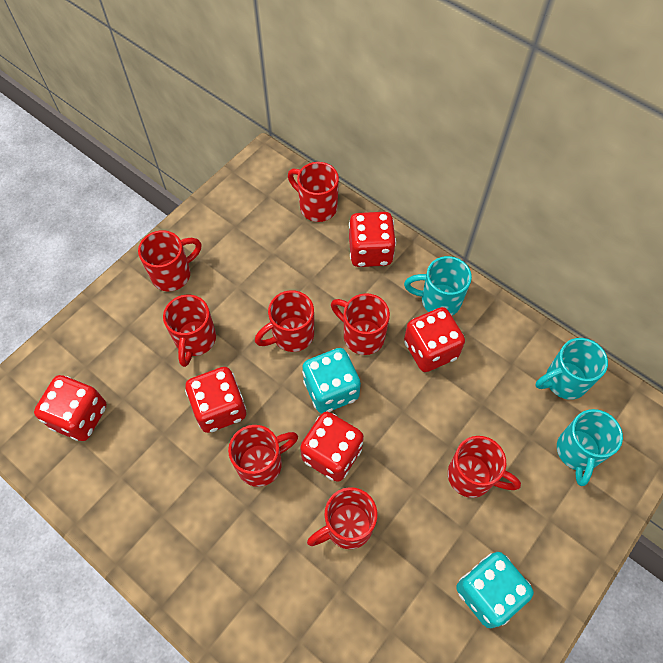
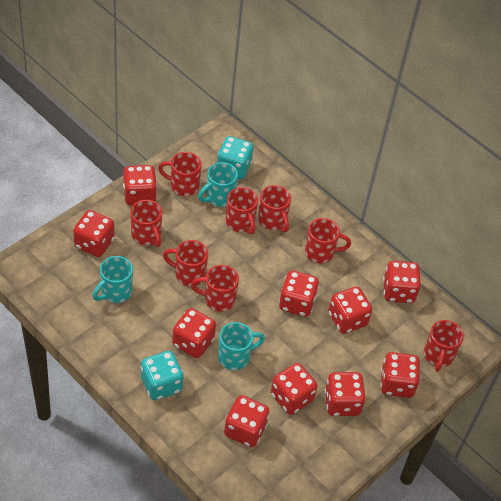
red dice: 5 -> 10

